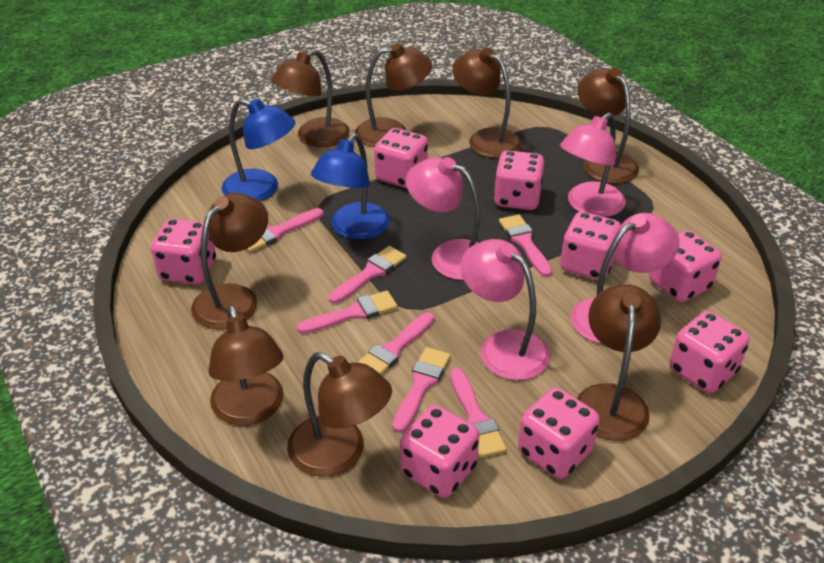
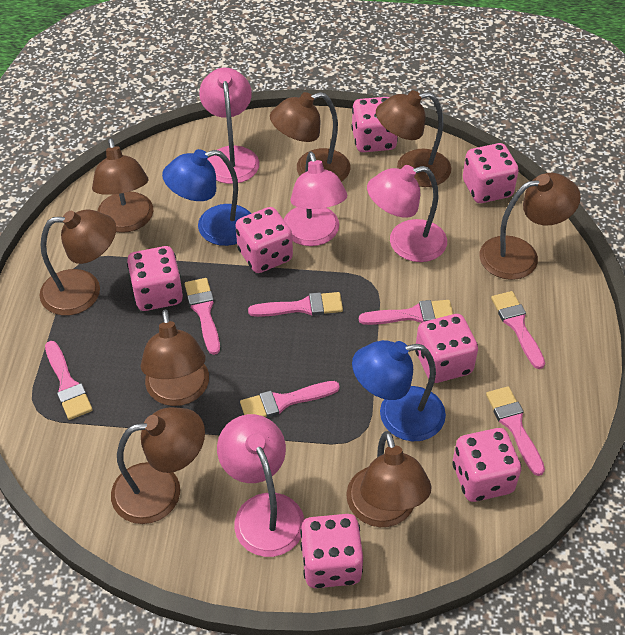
pink dice: 8 -> 7

